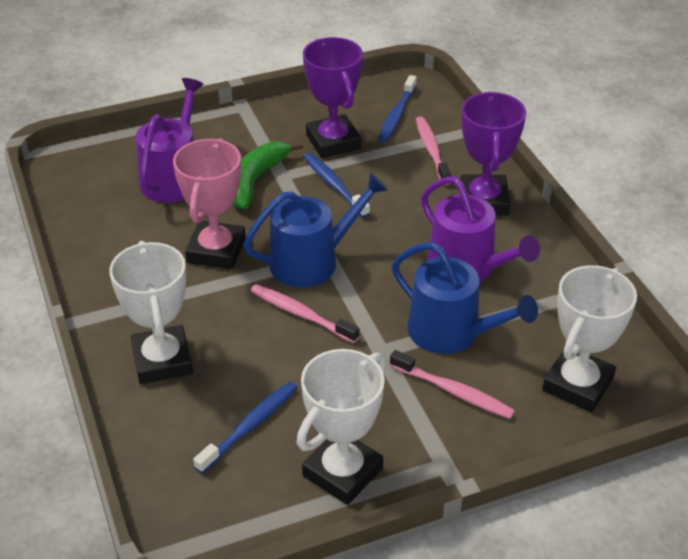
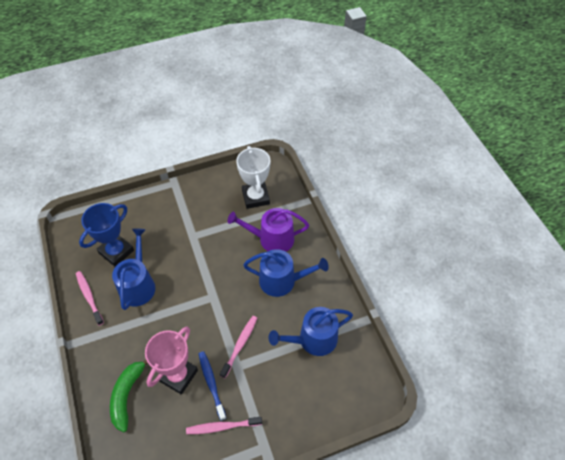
blue toothbrush: 3 -> 1
blue trophy: 0 -> 1
blue watering can: 2 -> 3
purple trophy: 2 -> 0
purple watering can: 2 -> 1
white trophy: 3 -> 1

